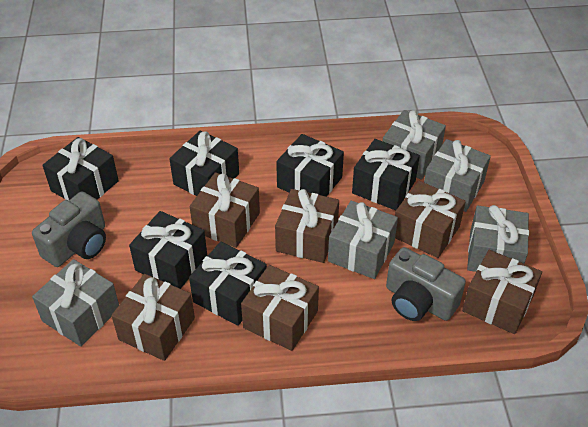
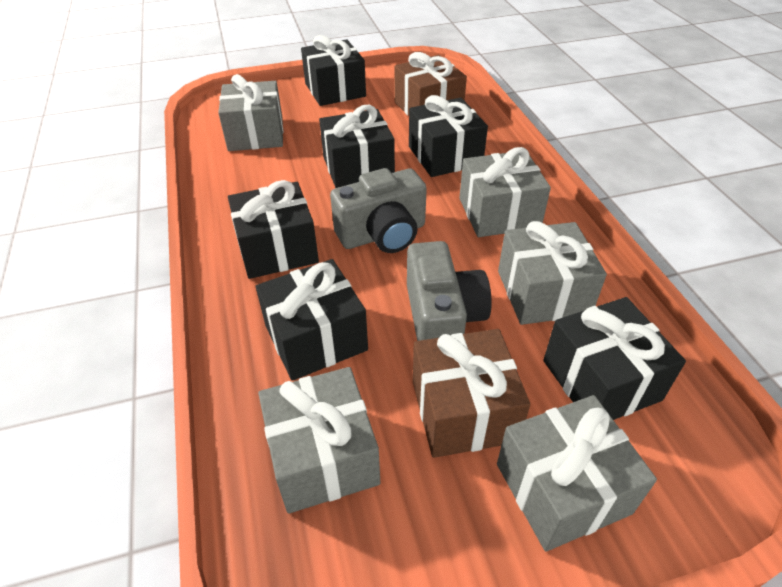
brown gift: 6 -> 2

